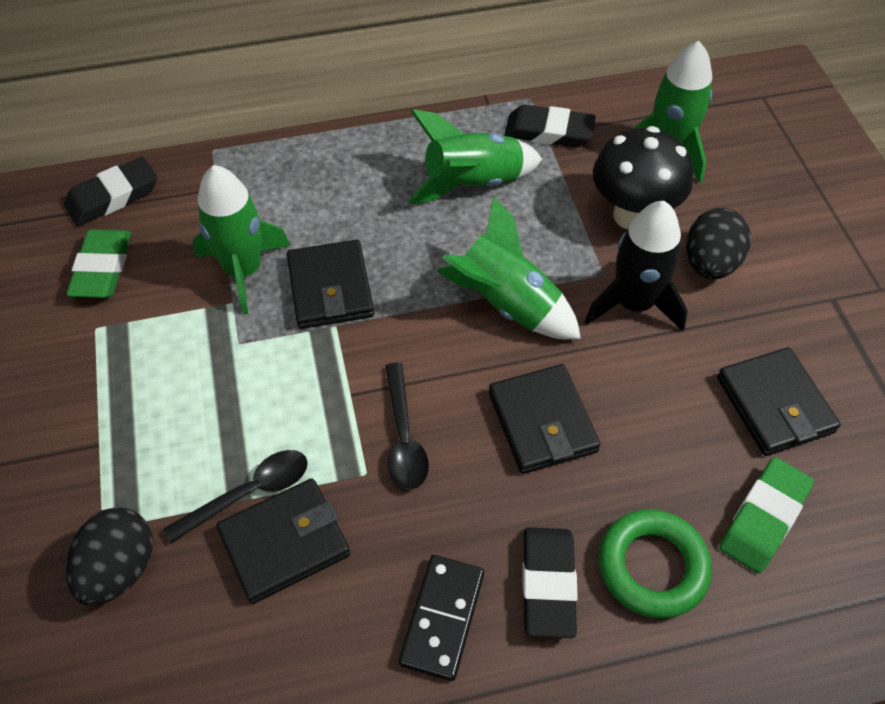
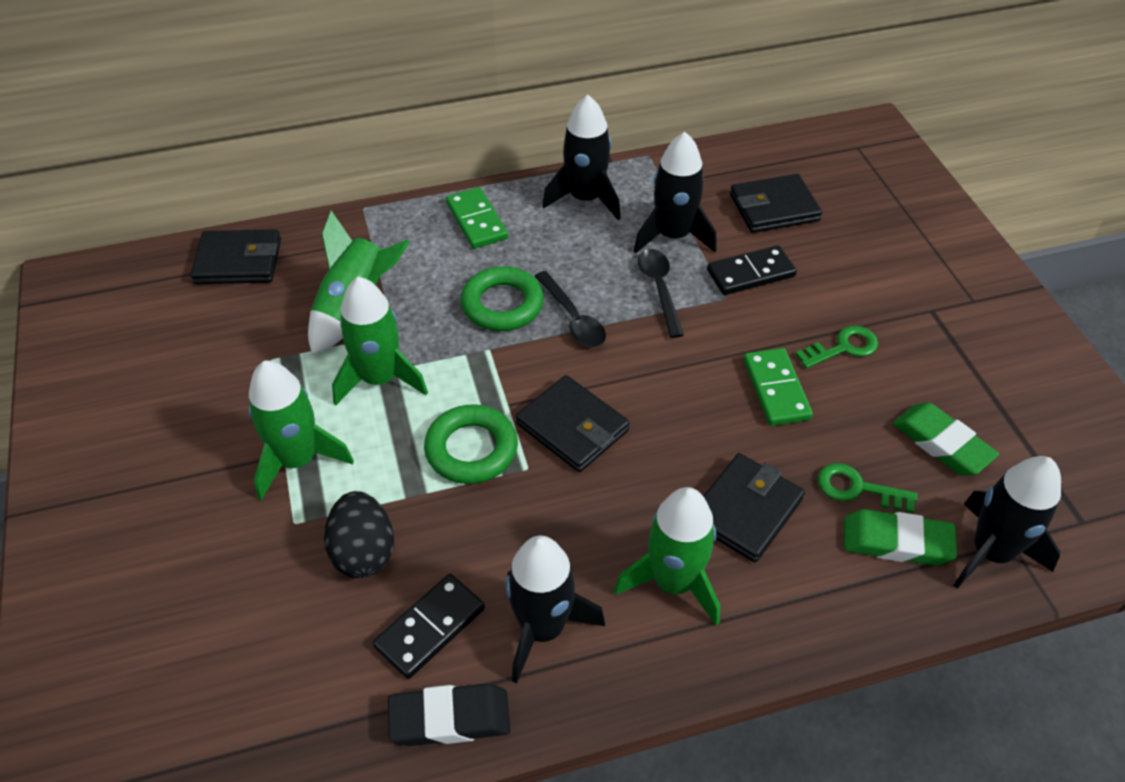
black domino: 1 -> 2
black egg: 2 -> 1
black eraser: 3 -> 1
black mushroom: 1 -> 0
black rocket: 1 -> 4
green domino: 0 -> 2
green key: 0 -> 2
green ring: 1 -> 2

